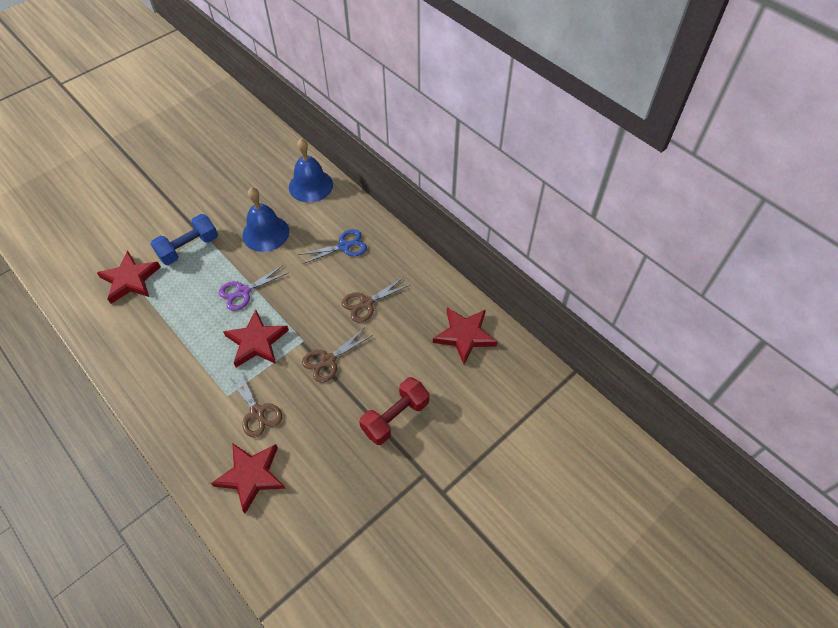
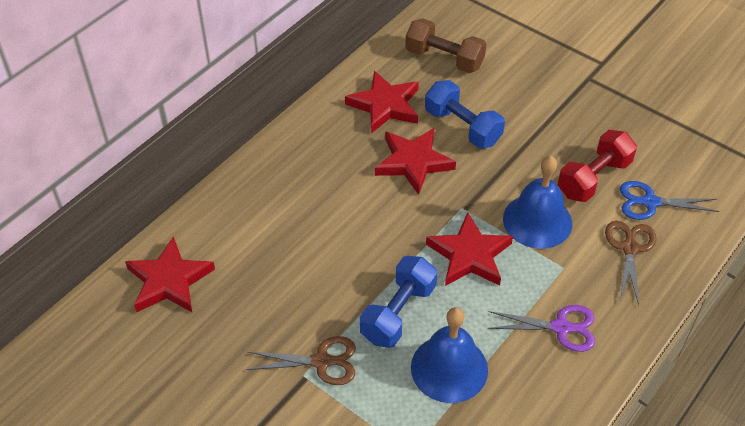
blue dumbbell: 1 -> 2
brown dumbbell: 0 -> 1
brown scissors: 3 -> 2

